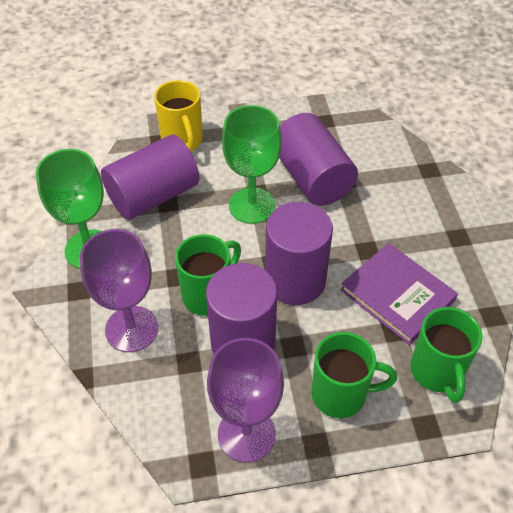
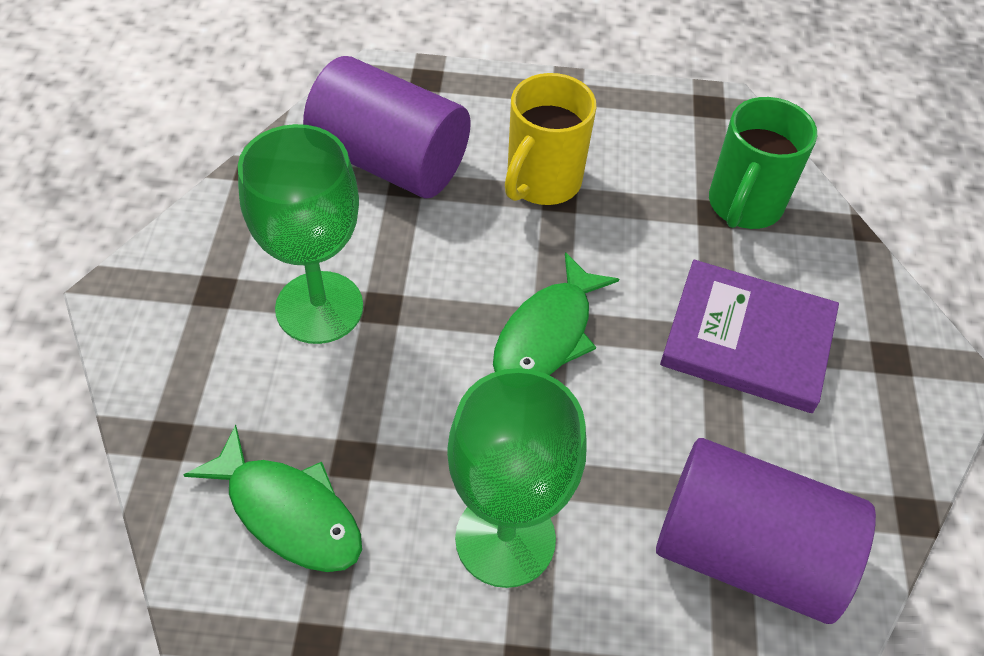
green fish: 0 -> 2
green mug: 3 -> 1
purple cylinder: 4 -> 2
purple goblet: 2 -> 0

